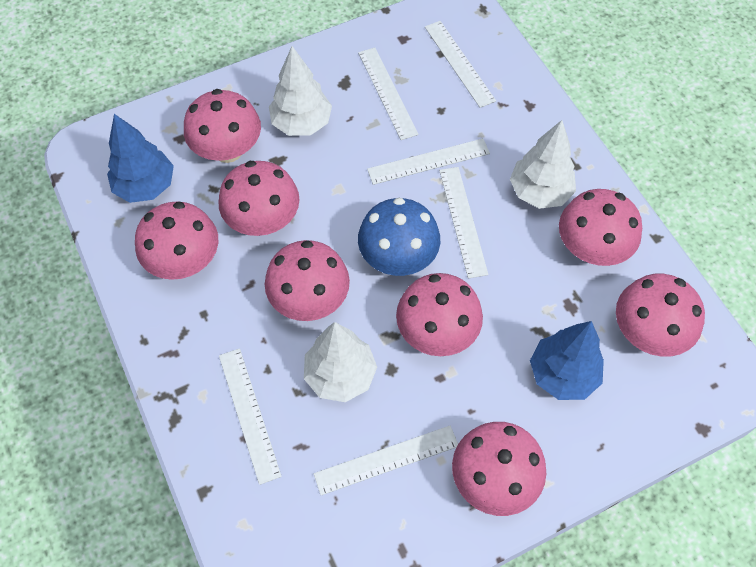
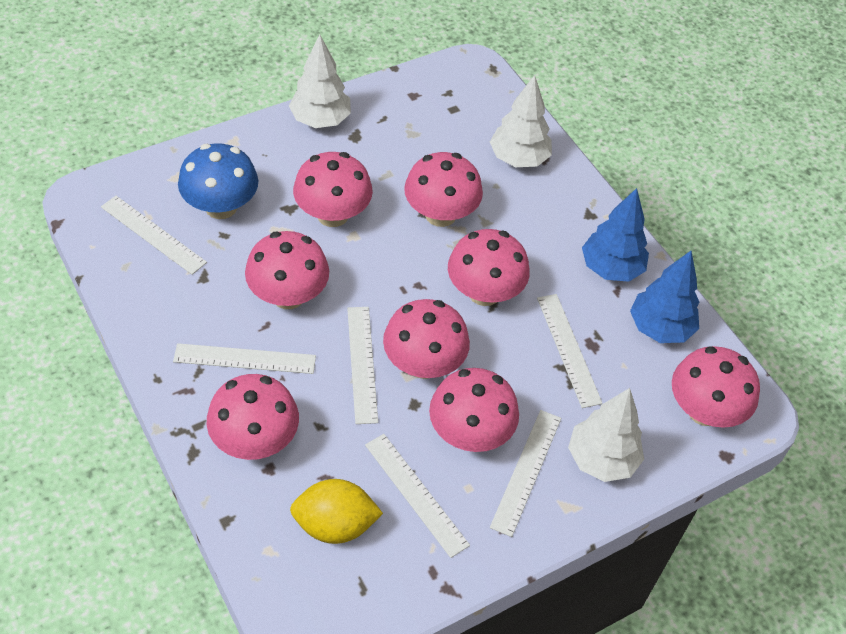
yellow lemon: 0 -> 1

